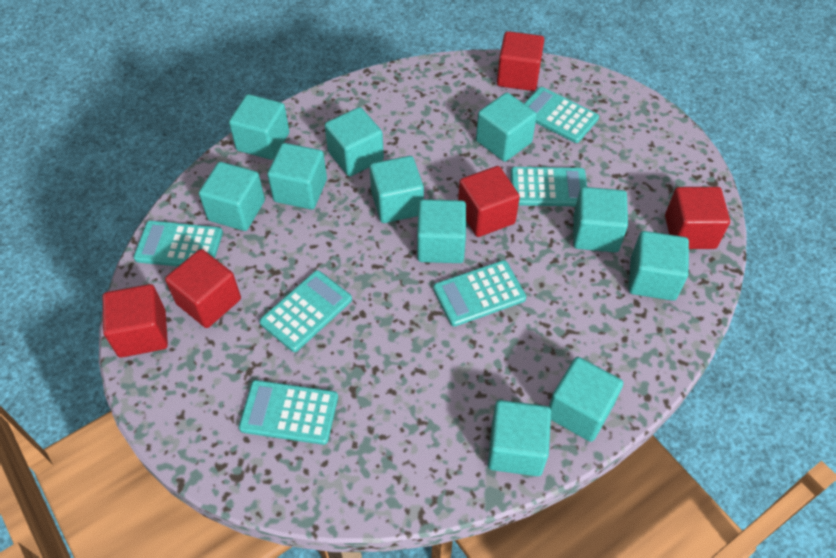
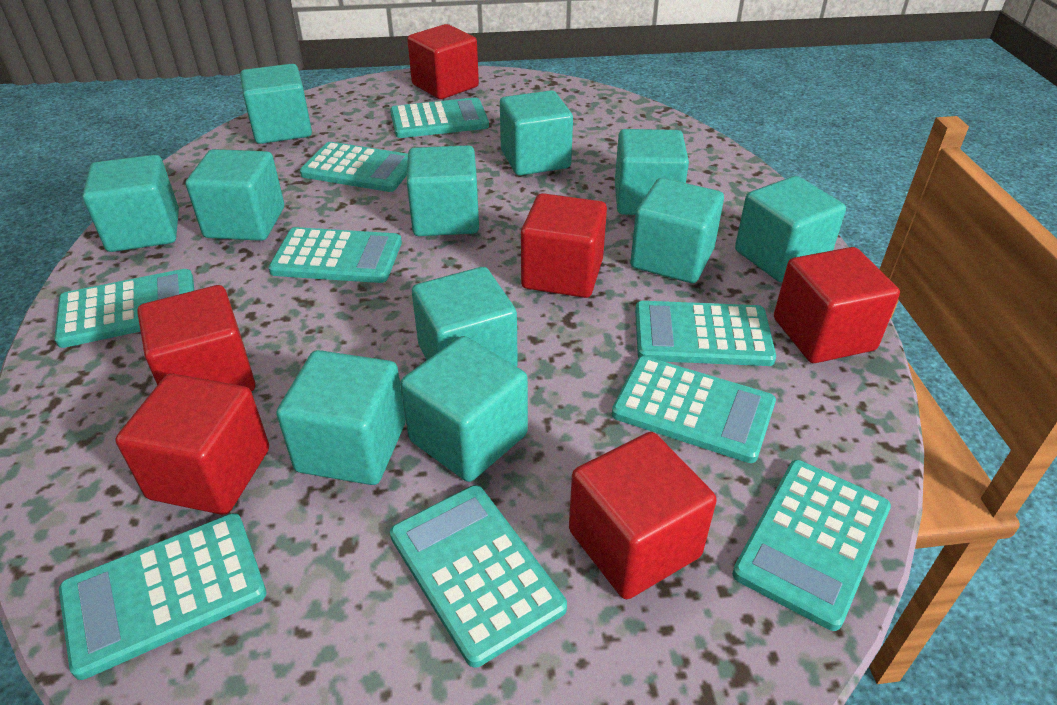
red cube: 5 -> 6
turquoise calculator: 6 -> 9

